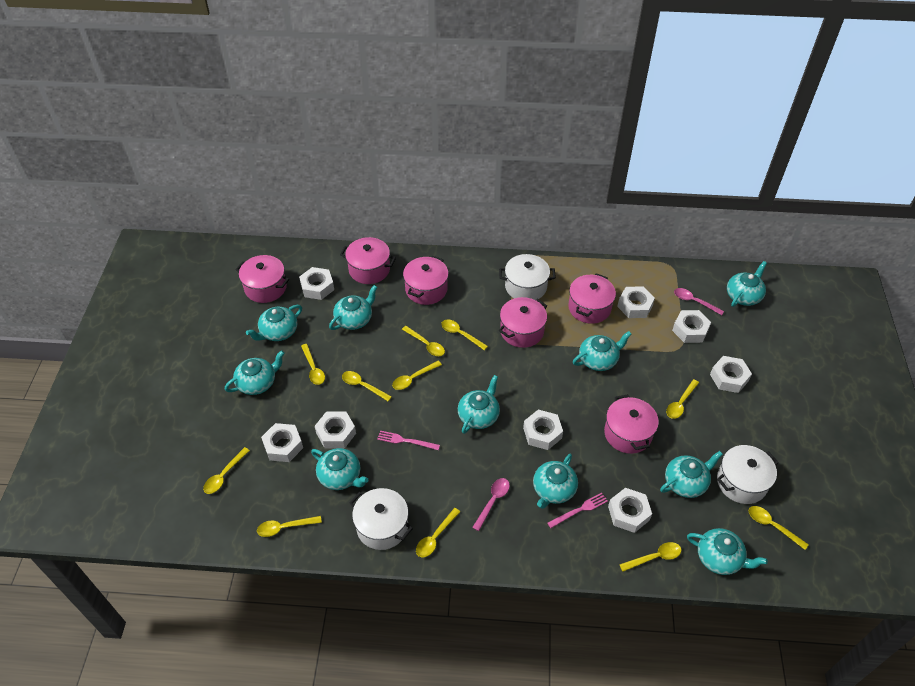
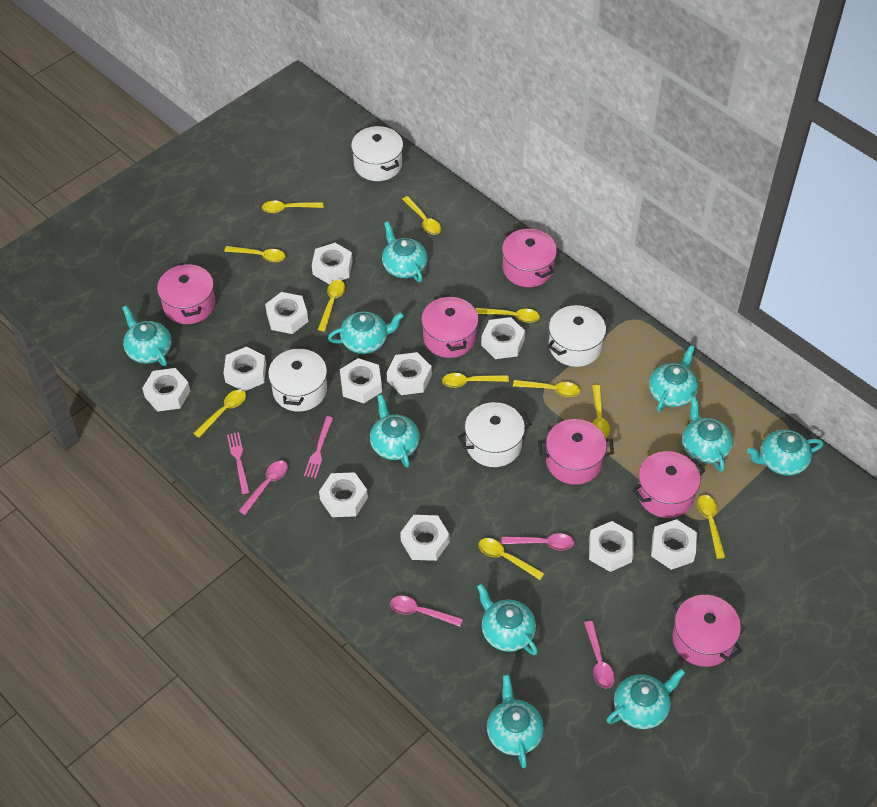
pink spoon: 2 -> 4
white nut: 8 -> 11
white pot: 3 -> 4

